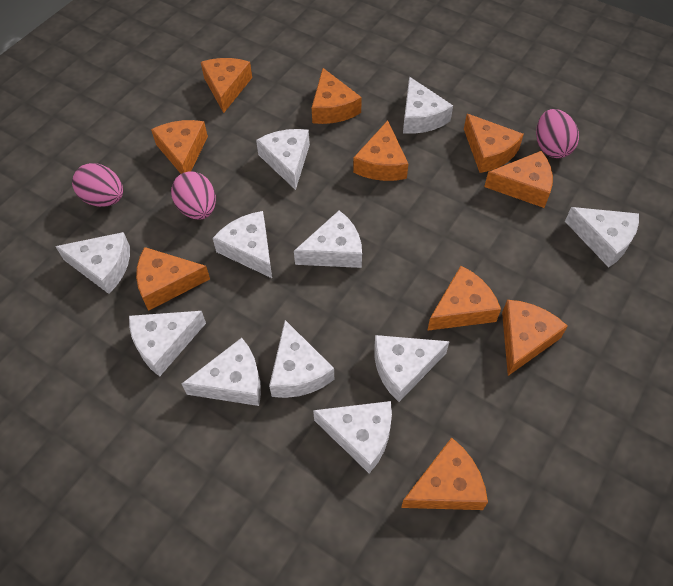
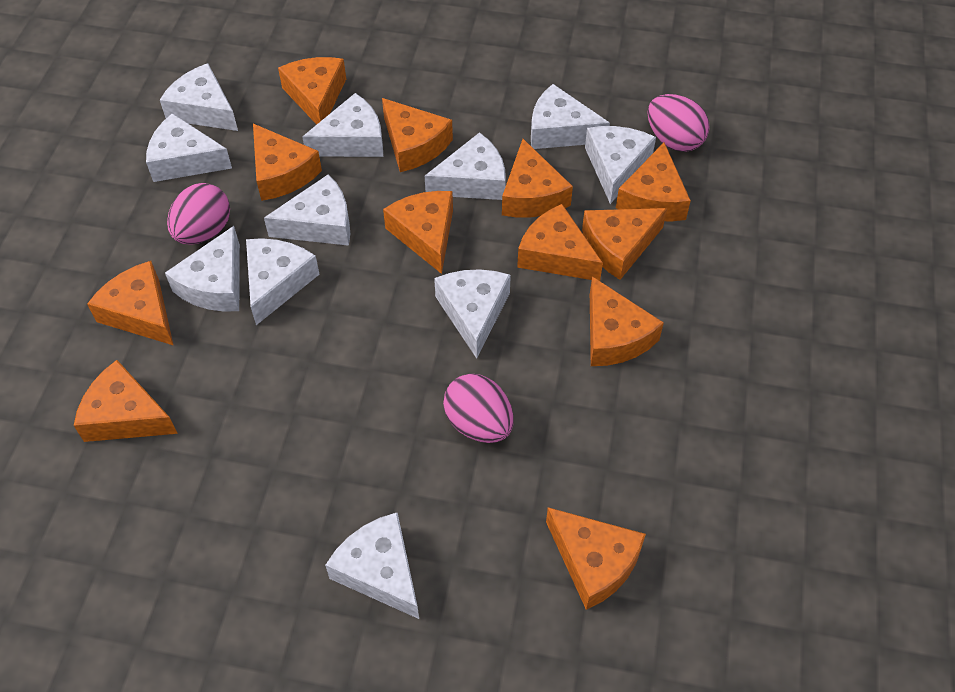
orange cheese: 10 -> 12

